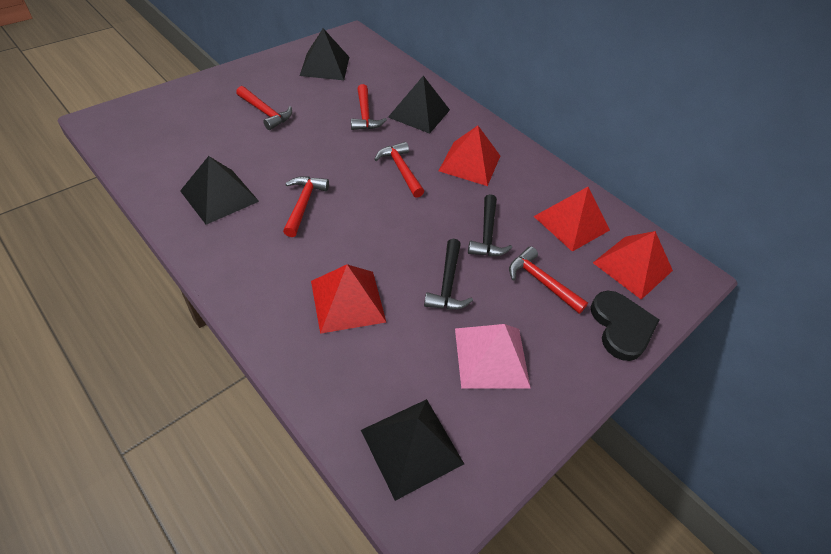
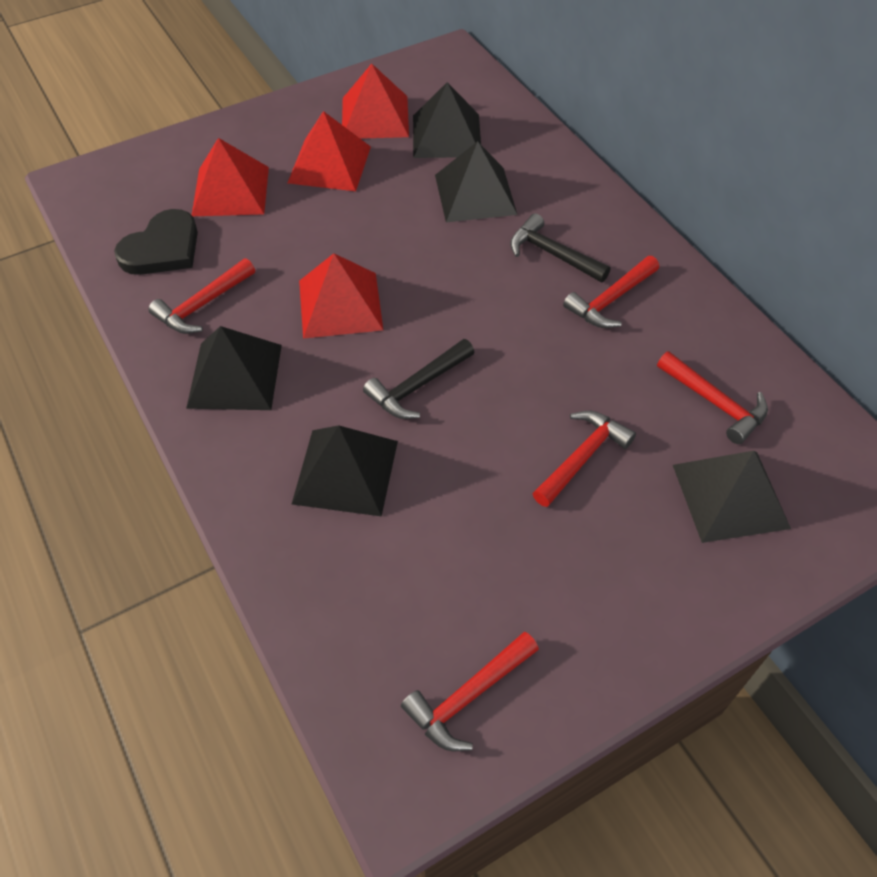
black pyramid: 4 -> 5
pink pyramid: 1 -> 0

